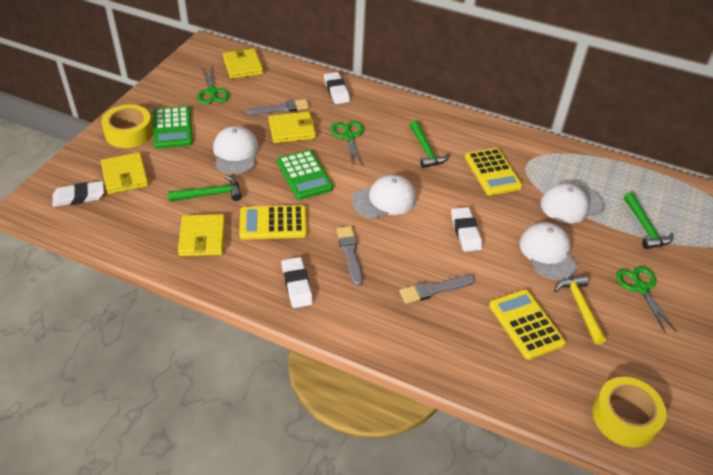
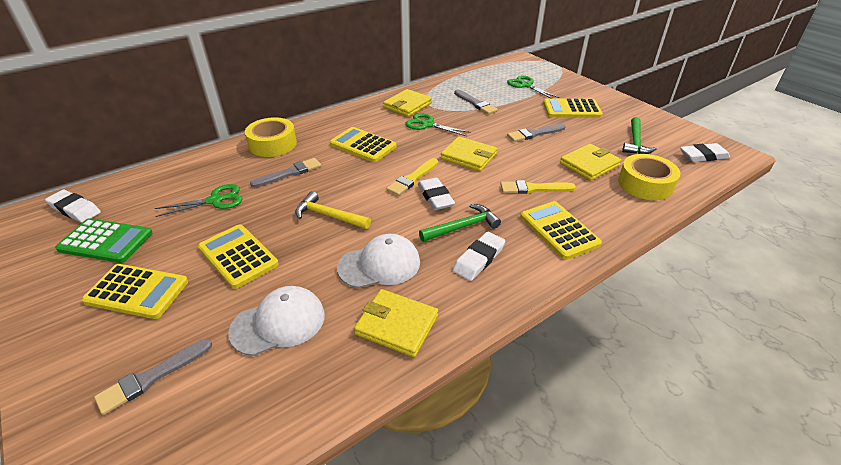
green calculator: 2 -> 1
green hammer: 3 -> 2
grey brush: 3 -> 4
white cap: 4 -> 2
yellow brush: 0 -> 2
yellow calculator: 3 -> 5

